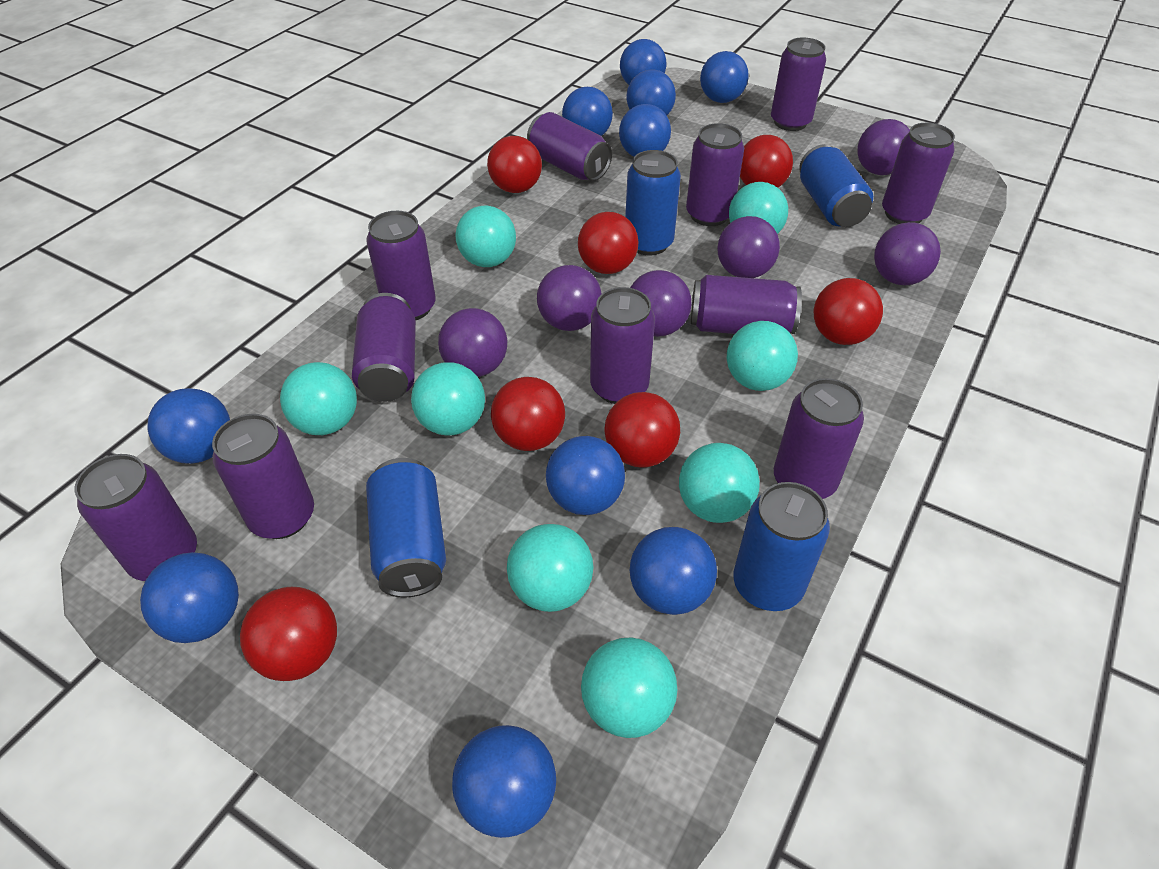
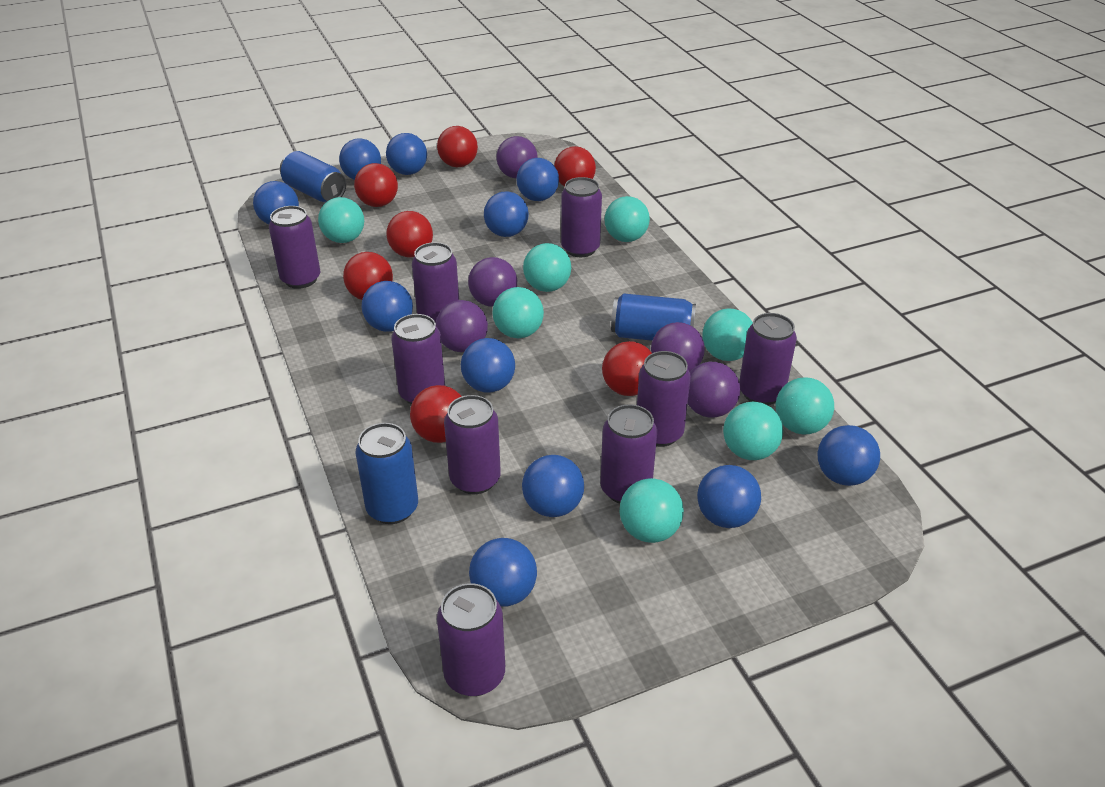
blue ball: 10 -> 11
blue can: 4 -> 3
purple ball: 6 -> 5
purple can: 11 -> 9

